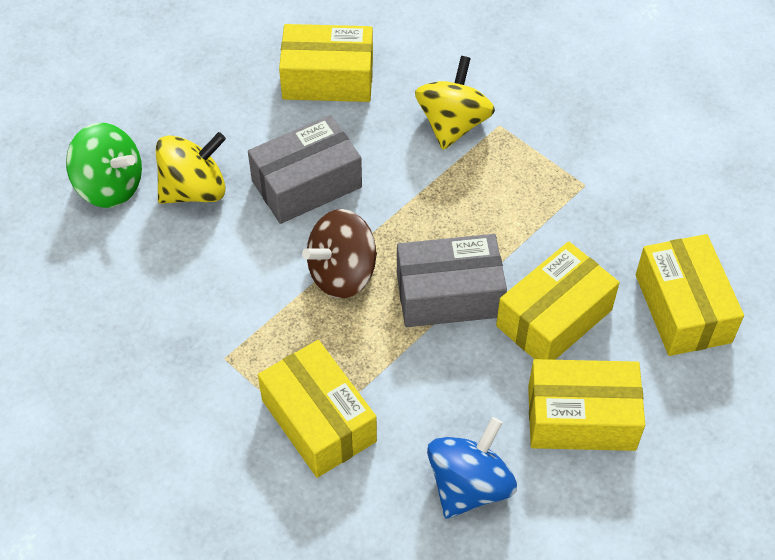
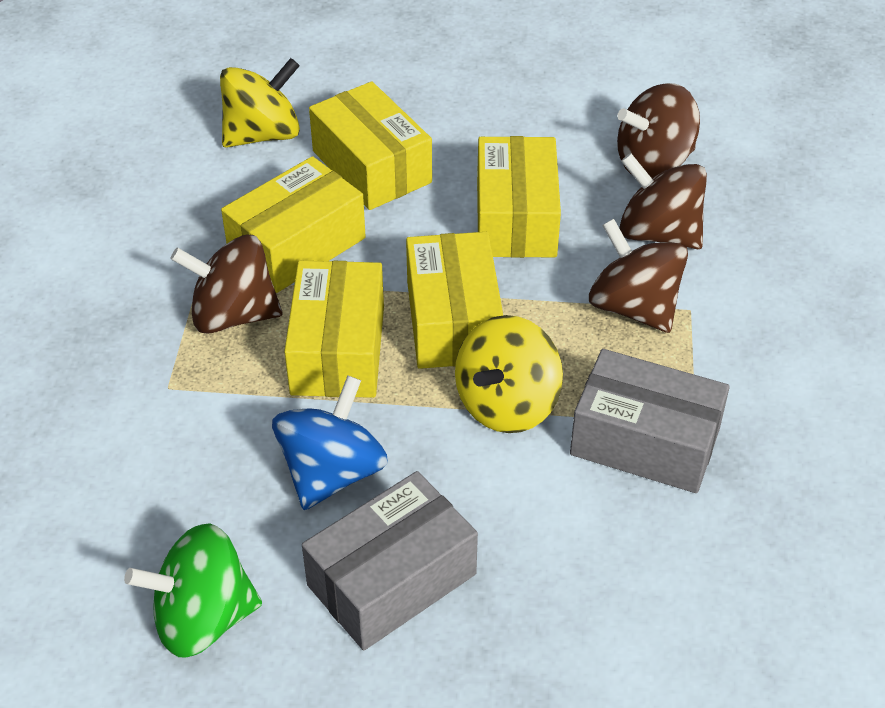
brown spinning top: 1 -> 4

